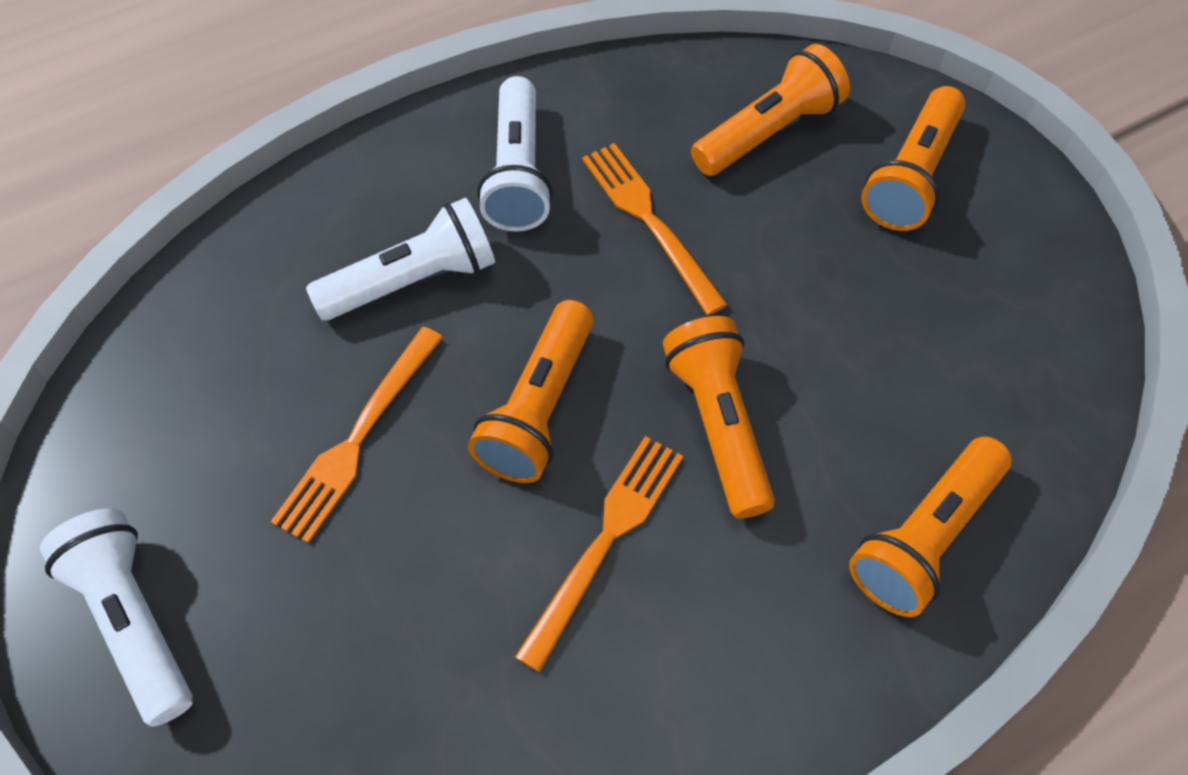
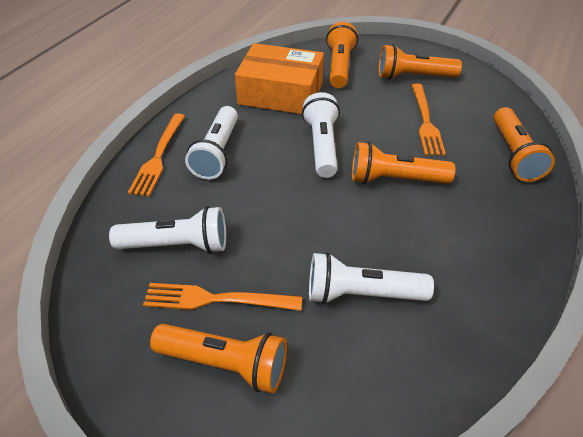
orange box: 0 -> 1
white flashlight: 3 -> 4

